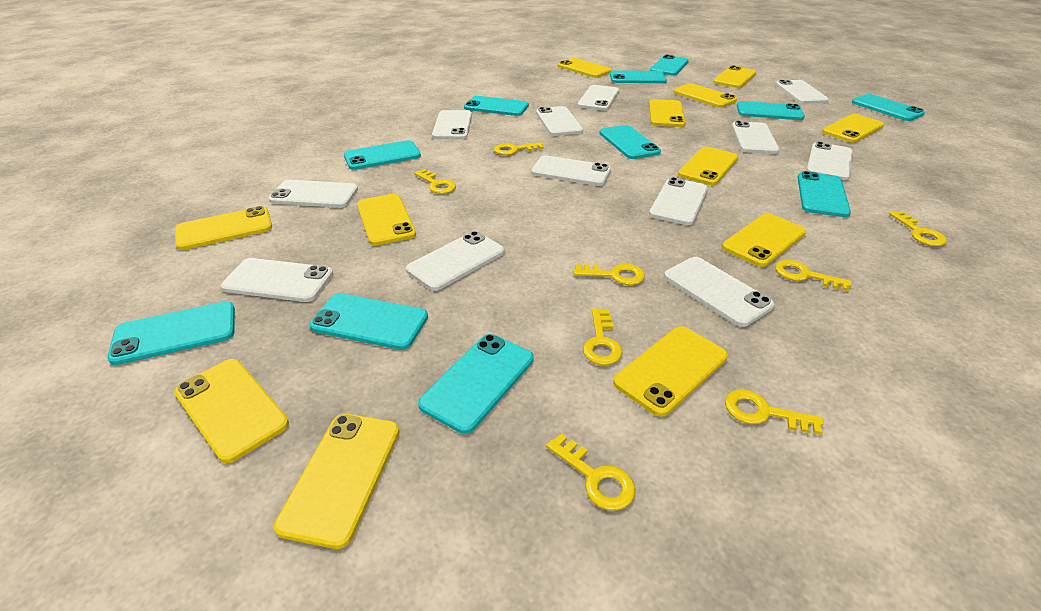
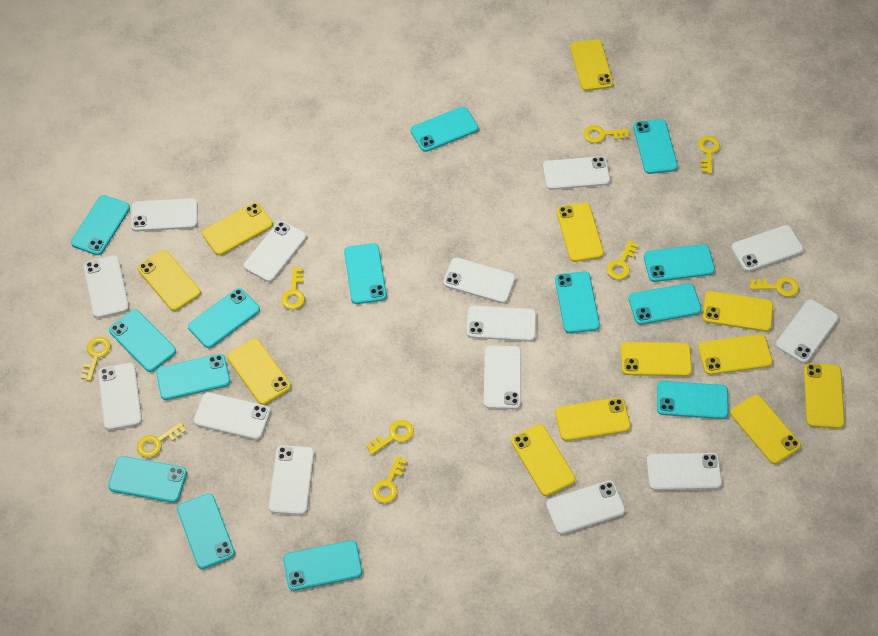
turquoise phone: 11 -> 14
white phone: 12 -> 14
yellow key: 8 -> 9

